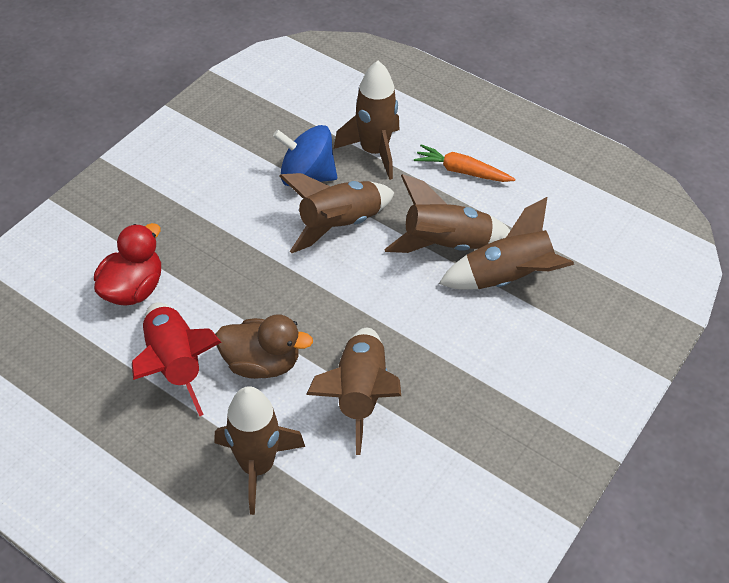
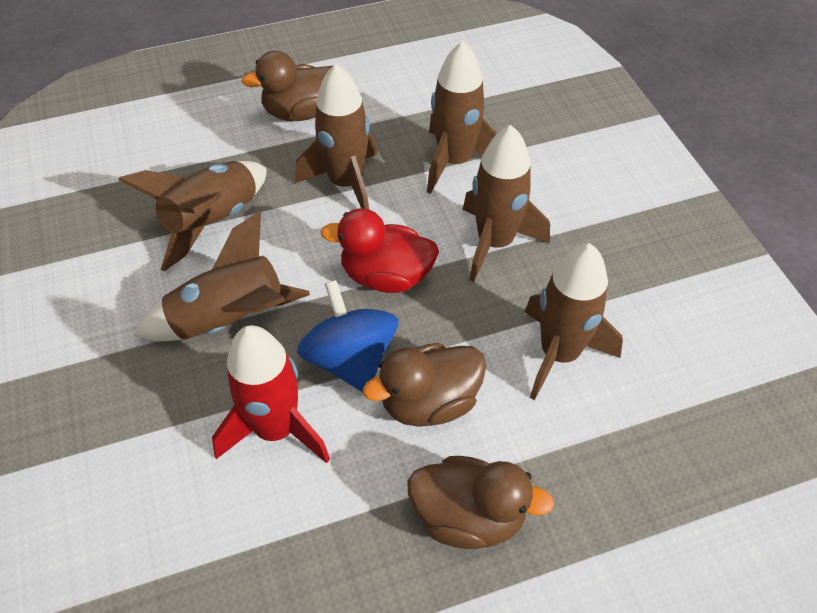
brown duck: 1 -> 3
orange carrot: 1 -> 0

